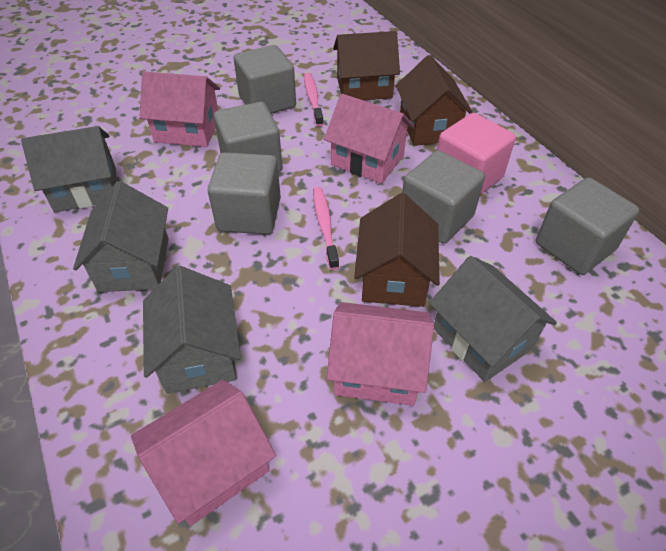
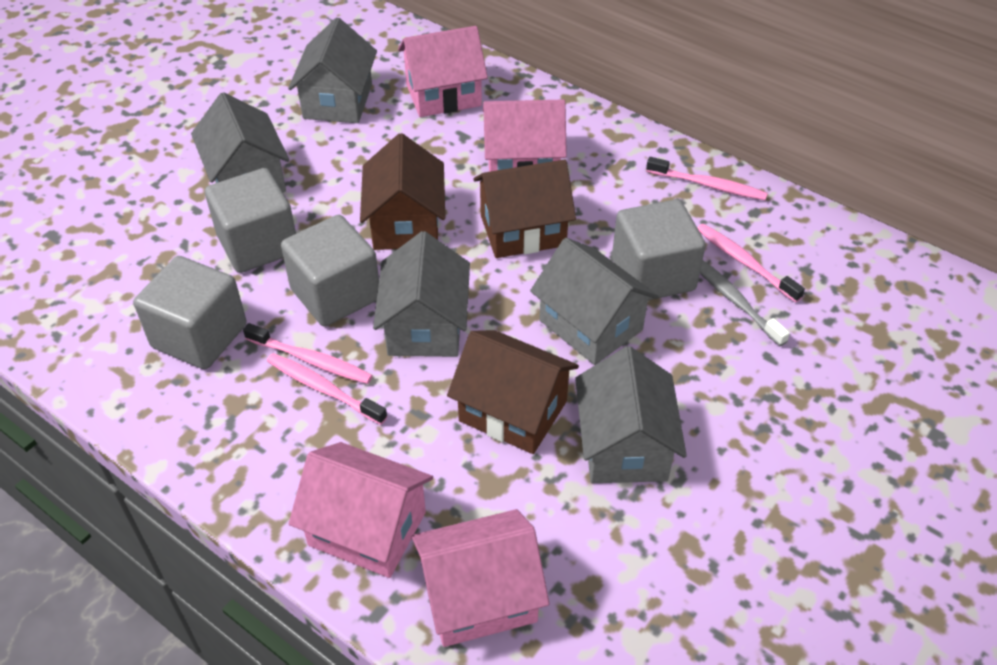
grey cube: 5 -> 4
grey house: 4 -> 5
grey toothbrush: 0 -> 1
pink cube: 1 -> 0
pink toothbrush: 2 -> 4

